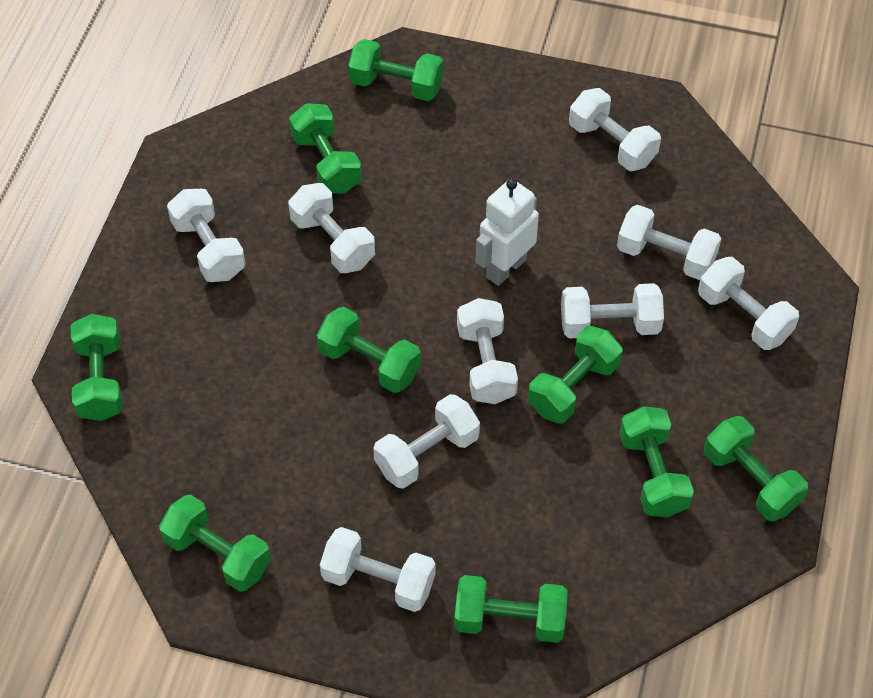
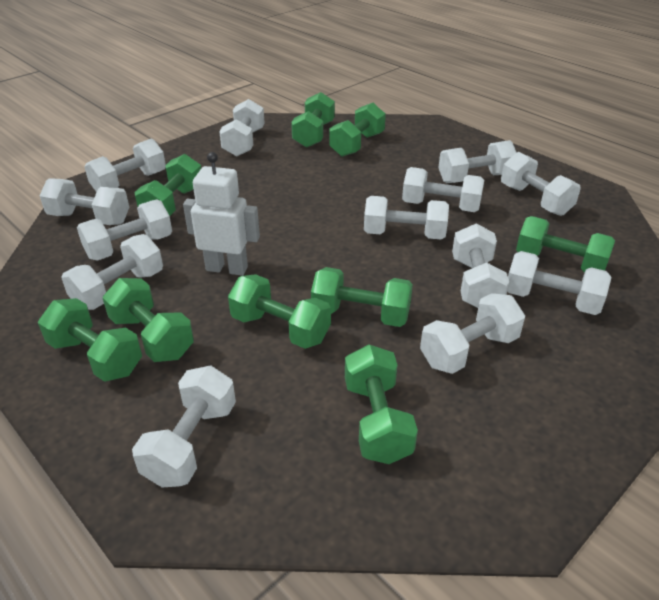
white dumbbell: 9 -> 13

